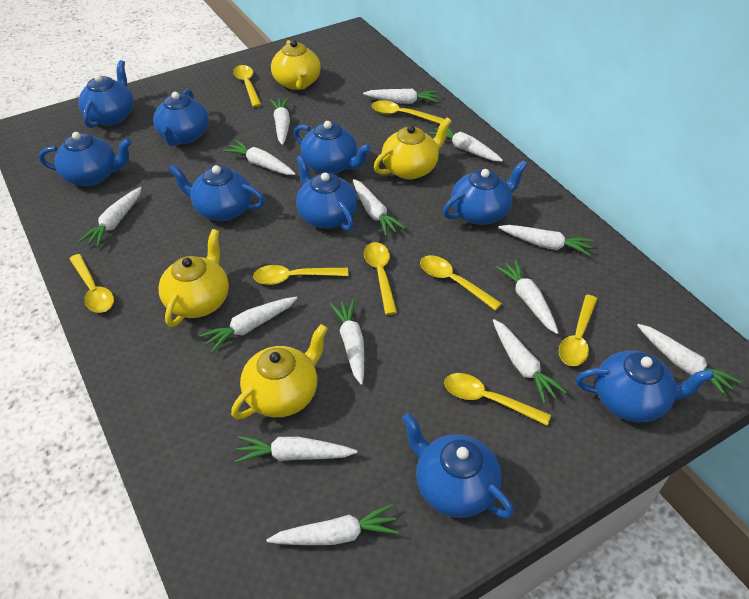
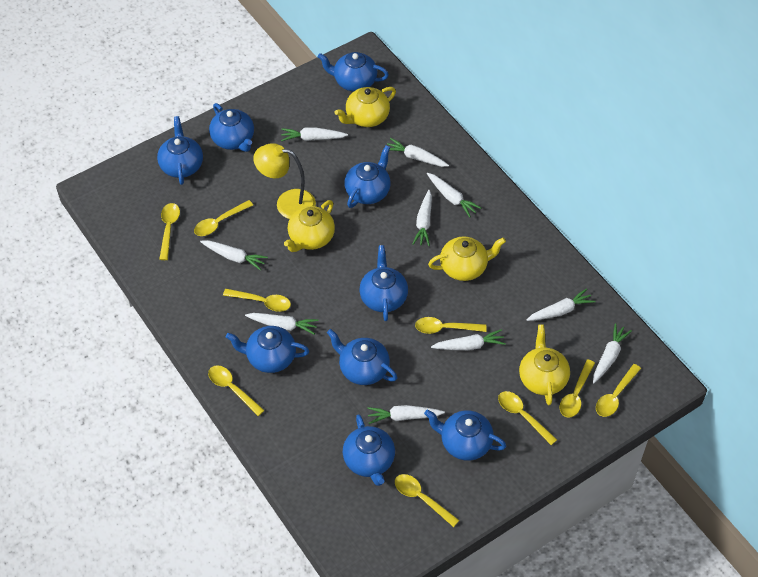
white carrot: 14 -> 10
yellow lamp: 0 -> 1
yellow spoon: 8 -> 9

